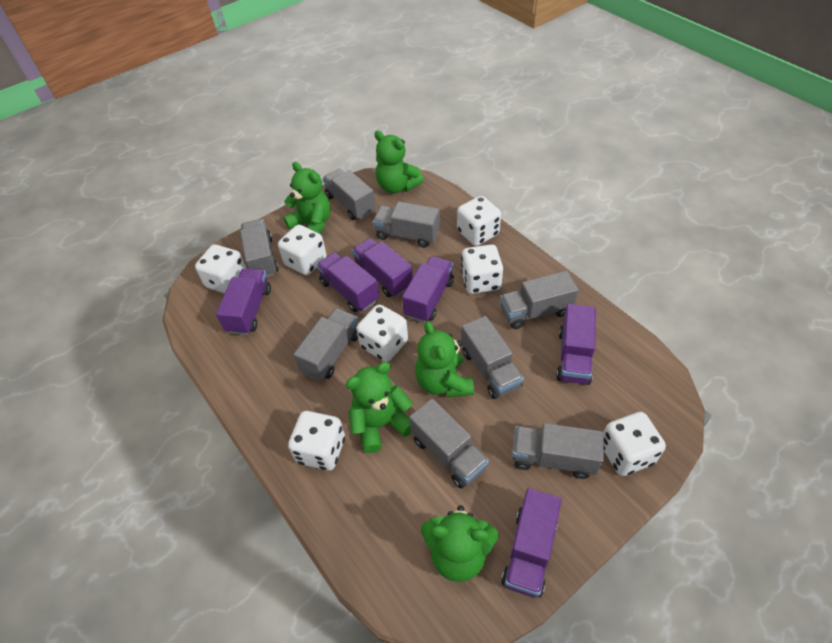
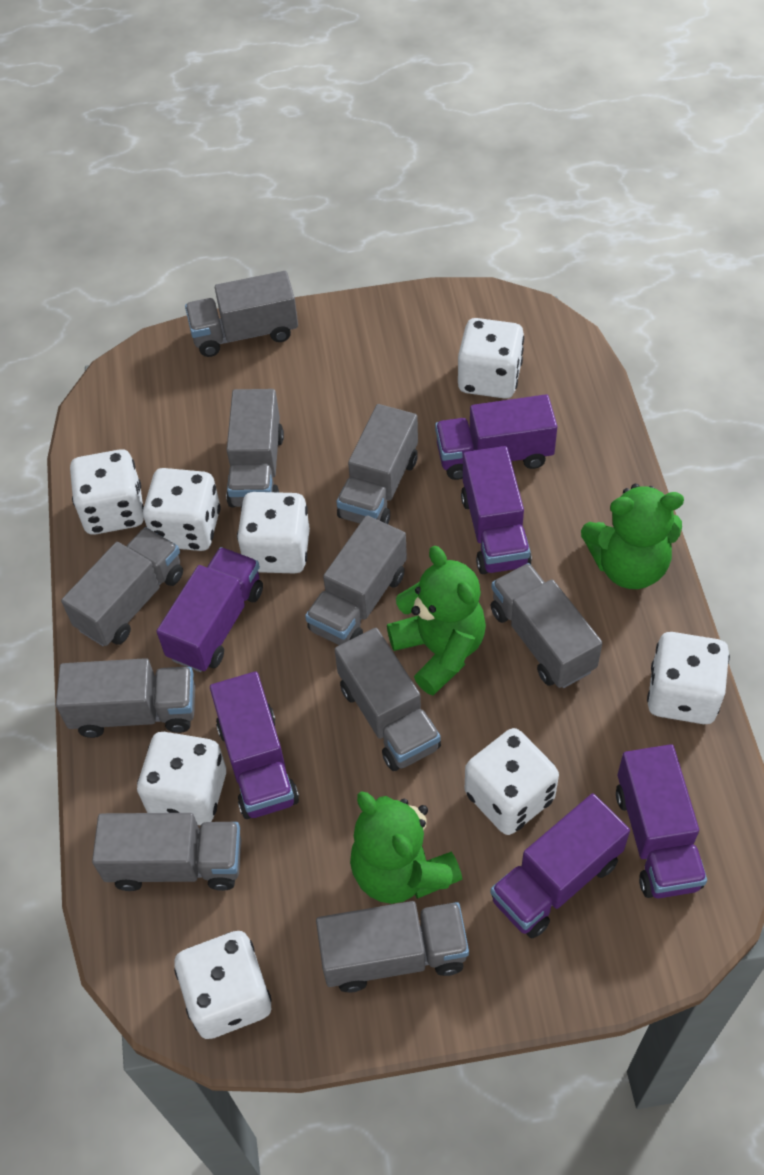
green teddy bear: 5 -> 3
grey truck: 8 -> 10
white dice: 7 -> 8

